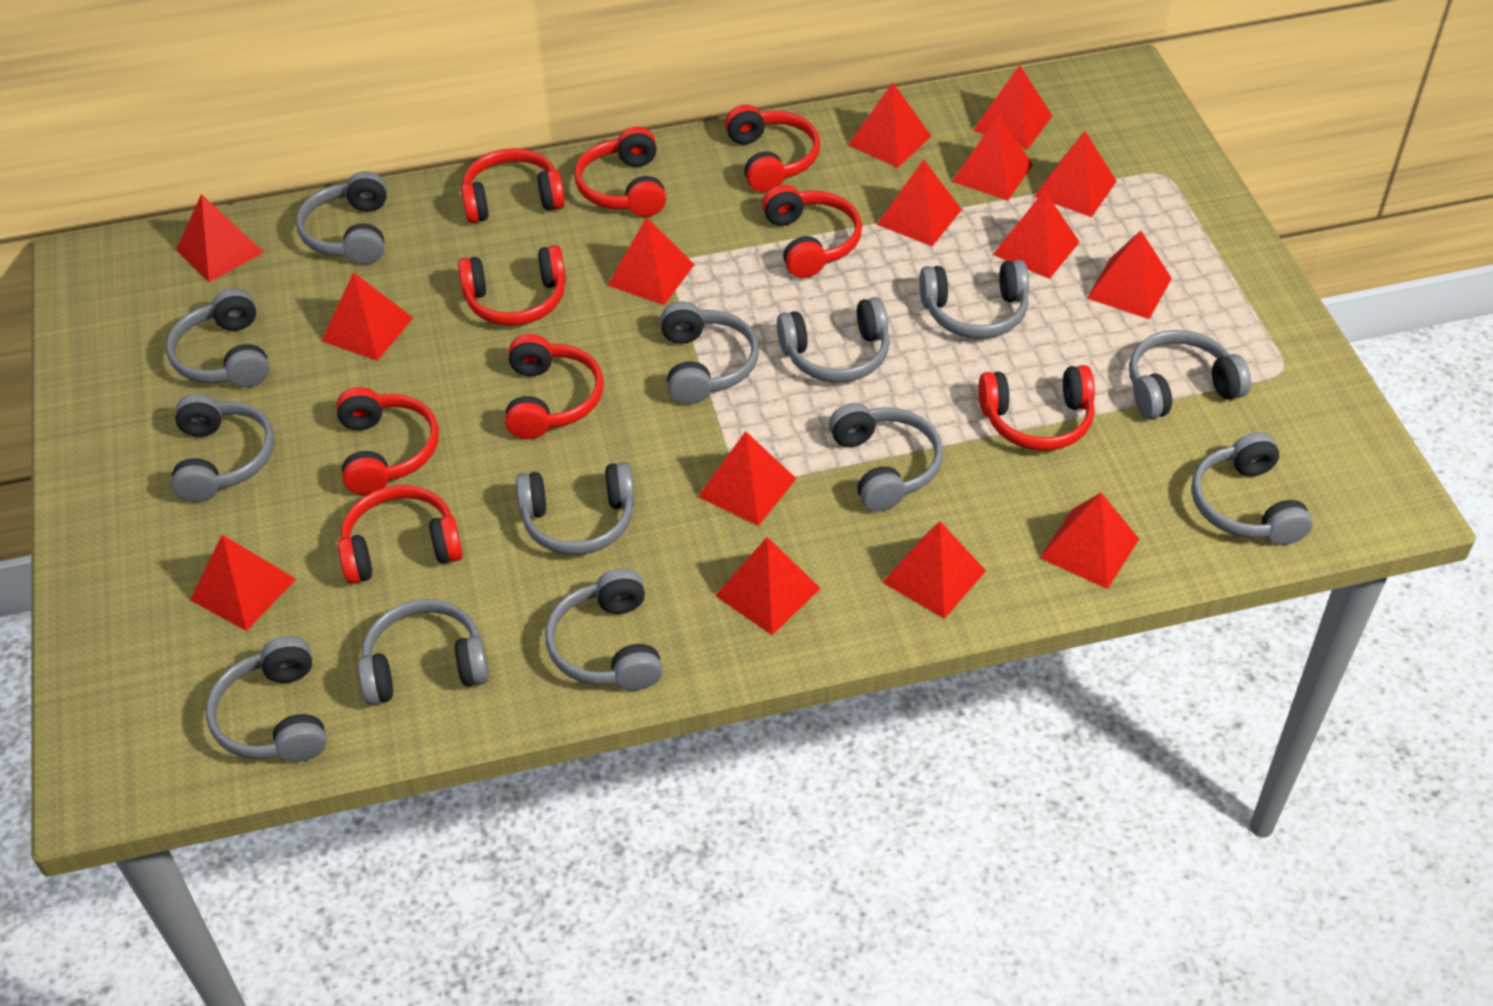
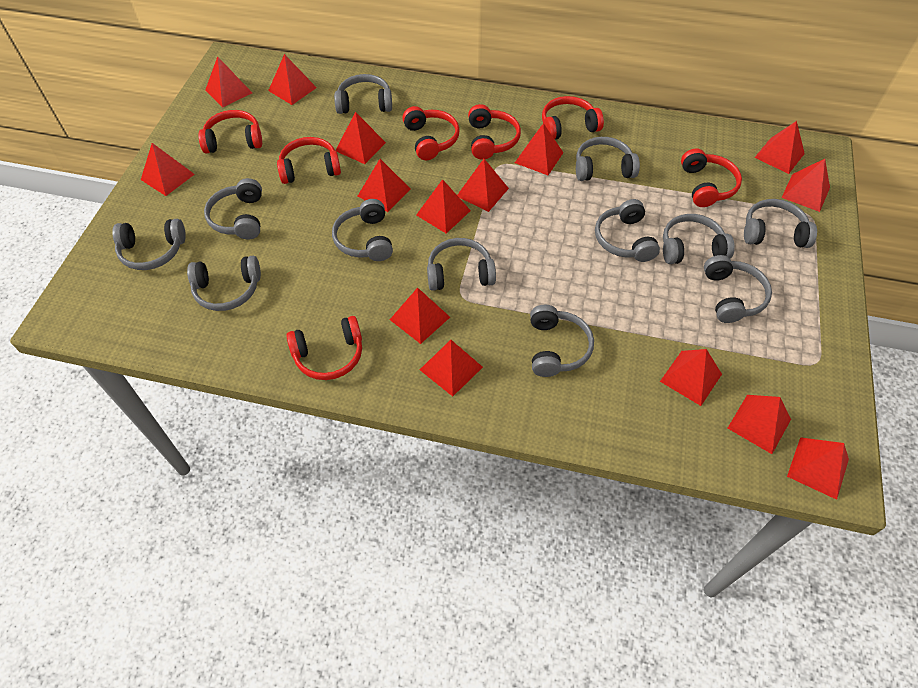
grey headphones: 13 -> 12
red headphones: 9 -> 7

